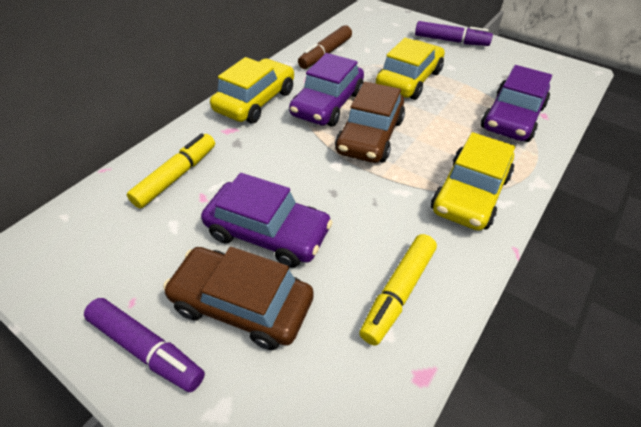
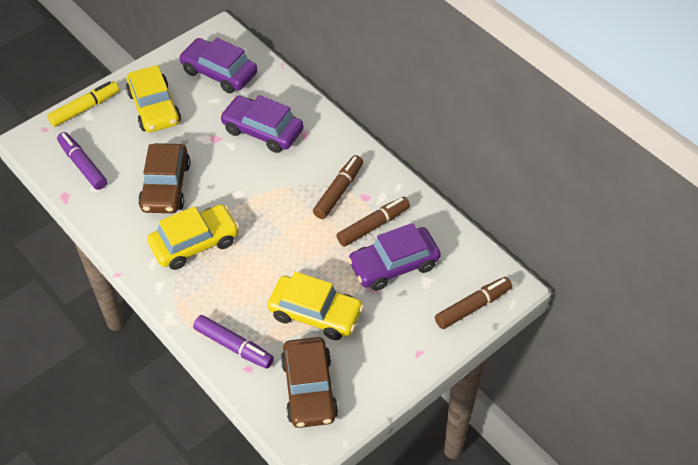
brown marker: 1 -> 3
yellow marker: 2 -> 1

